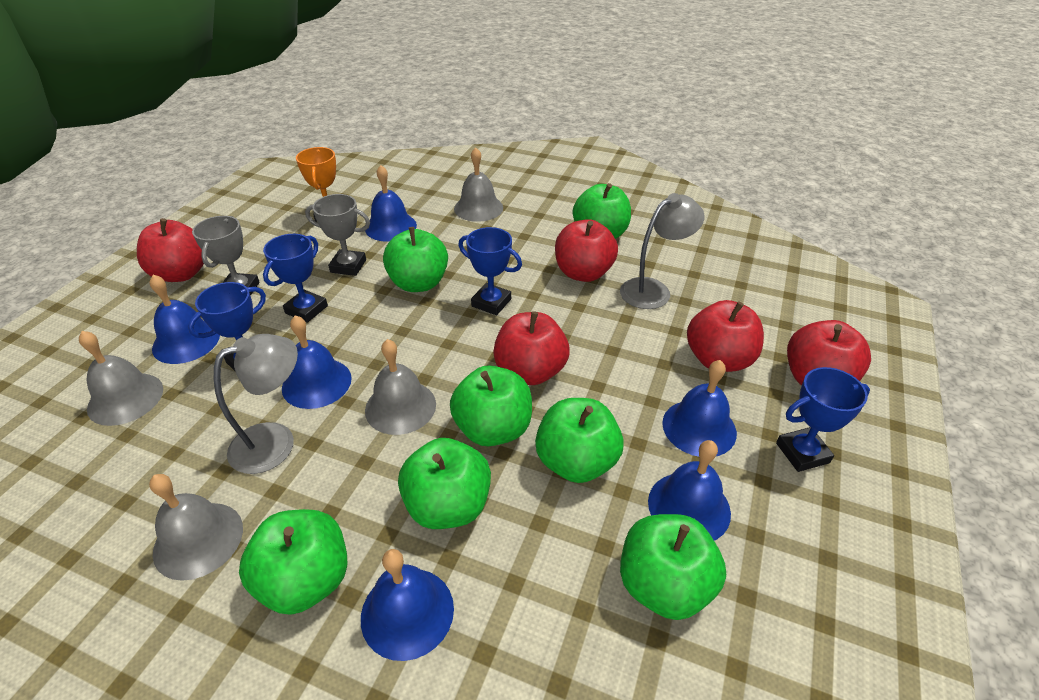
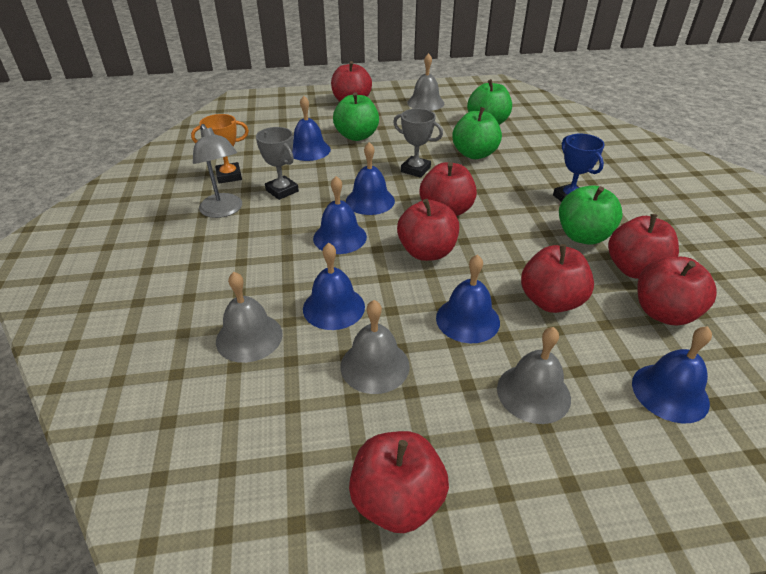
blue trophy: 4 -> 1
green apple: 7 -> 4
grey lamp: 2 -> 1
red apple: 5 -> 7

